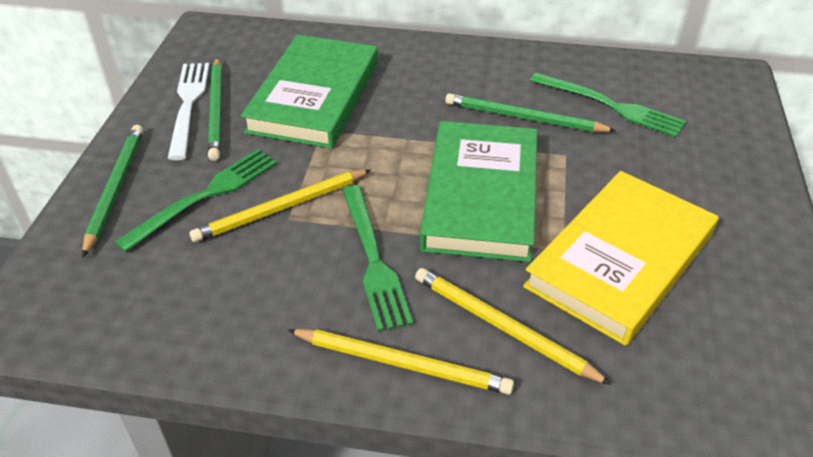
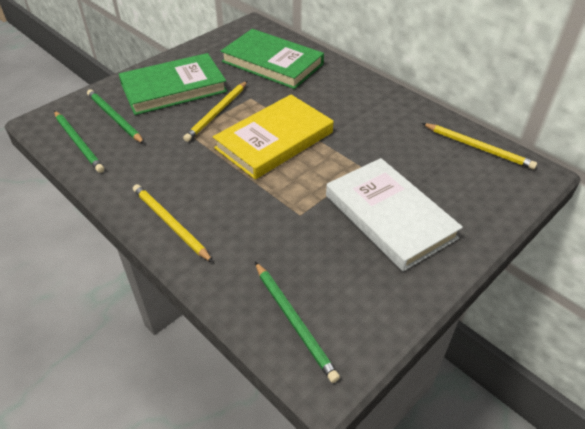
green fork: 3 -> 0
white book: 0 -> 1
white fork: 1 -> 0

